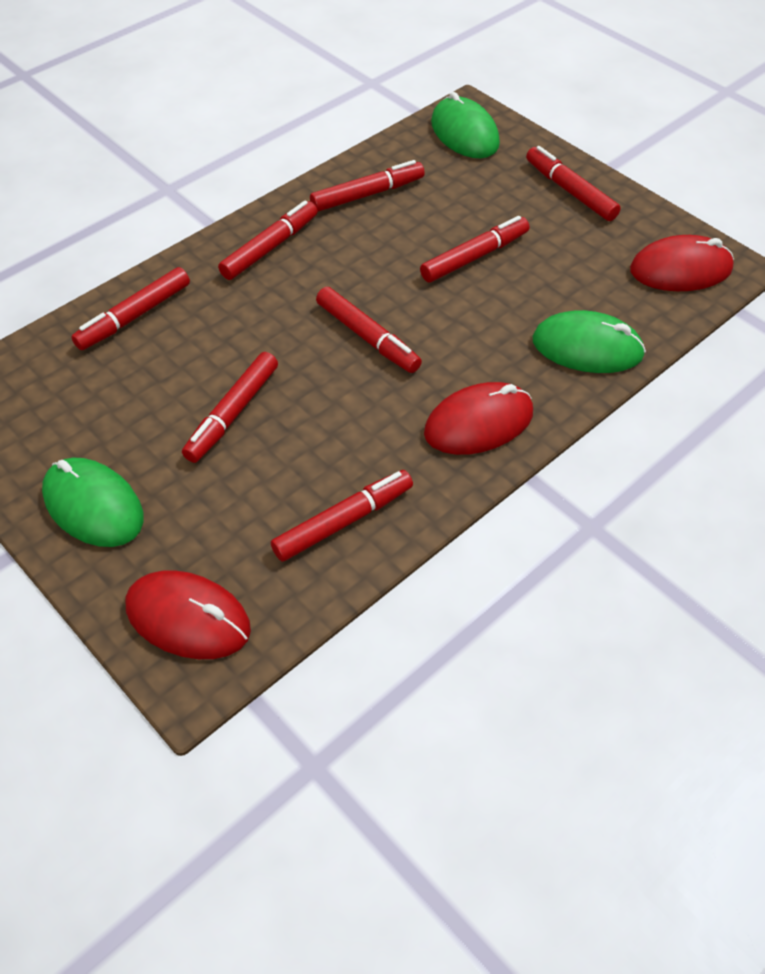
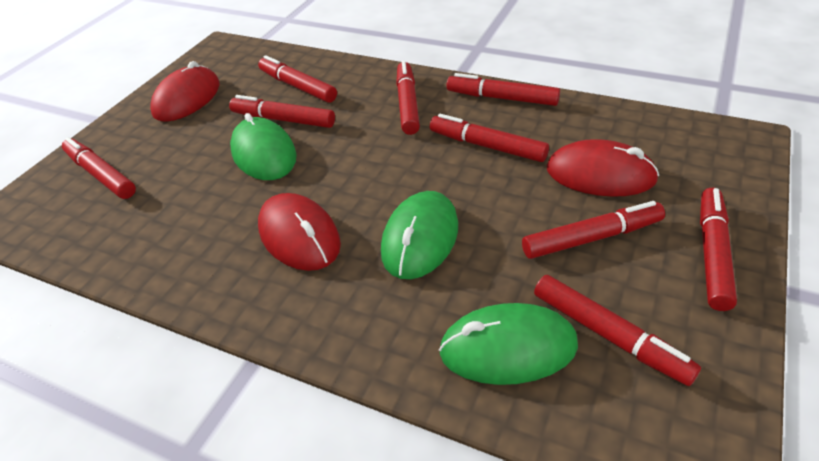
red marker: 8 -> 9

